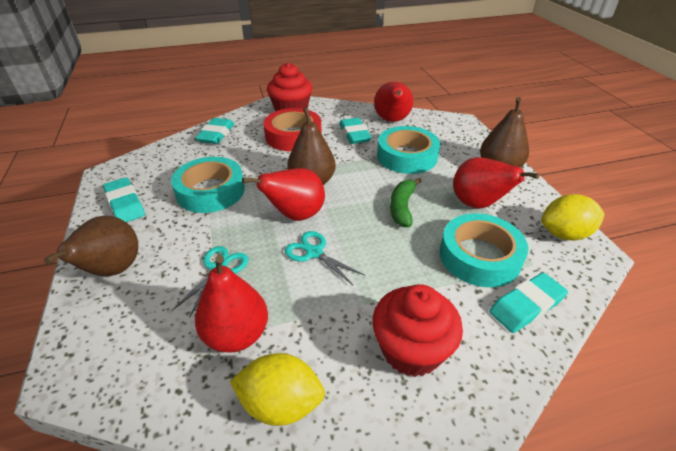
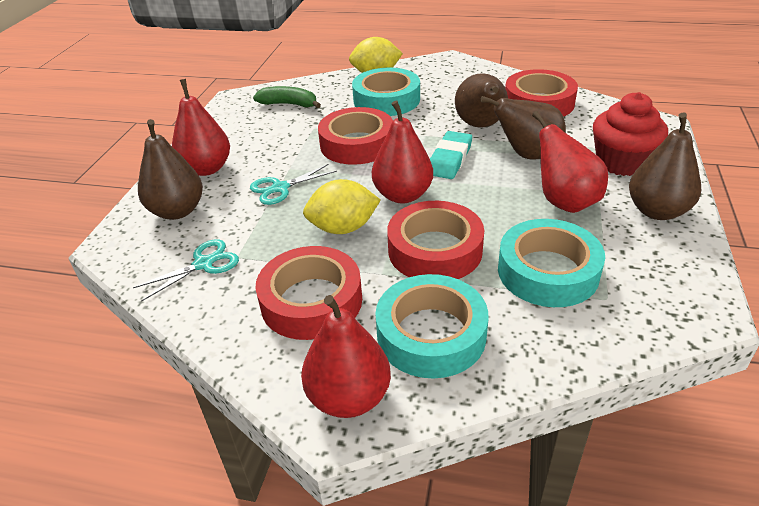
brown pear: 3 -> 4
red cupcake: 2 -> 1
red tape: 1 -> 4
turquoise eraser: 4 -> 1

